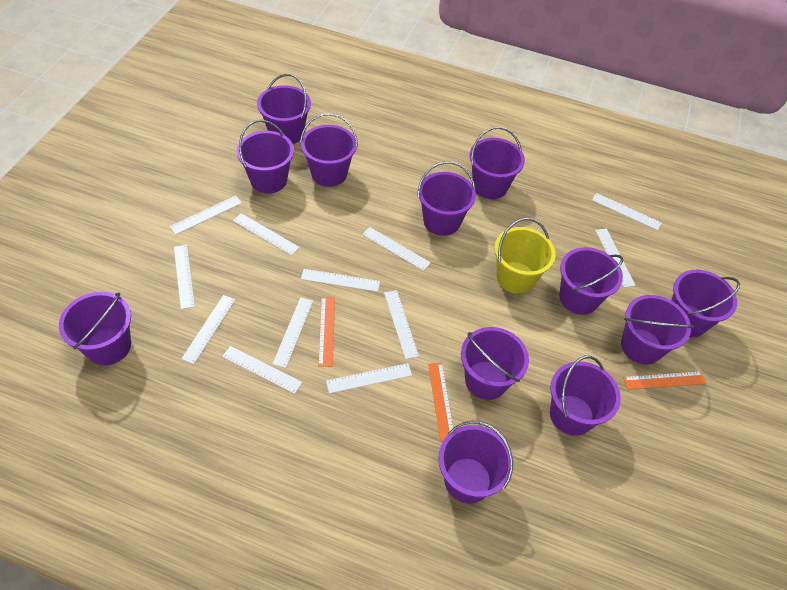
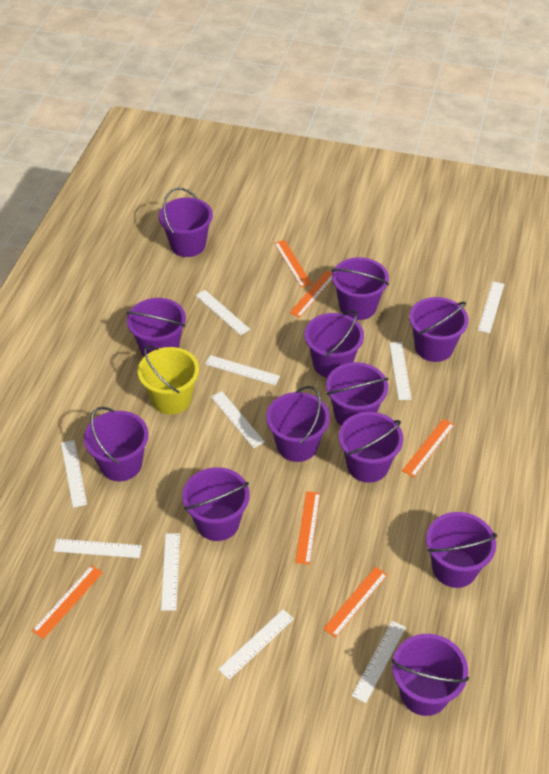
orange ruler: 3 -> 6
white ruler: 12 -> 10

